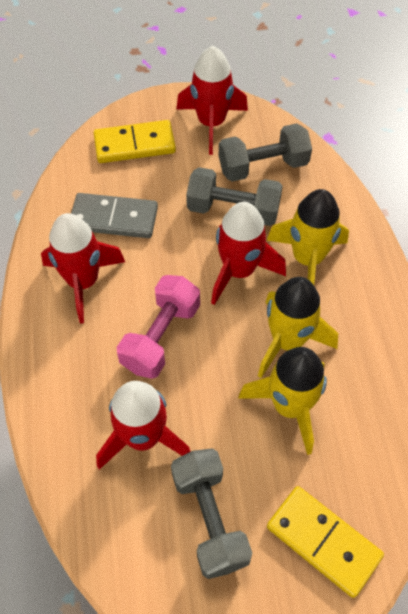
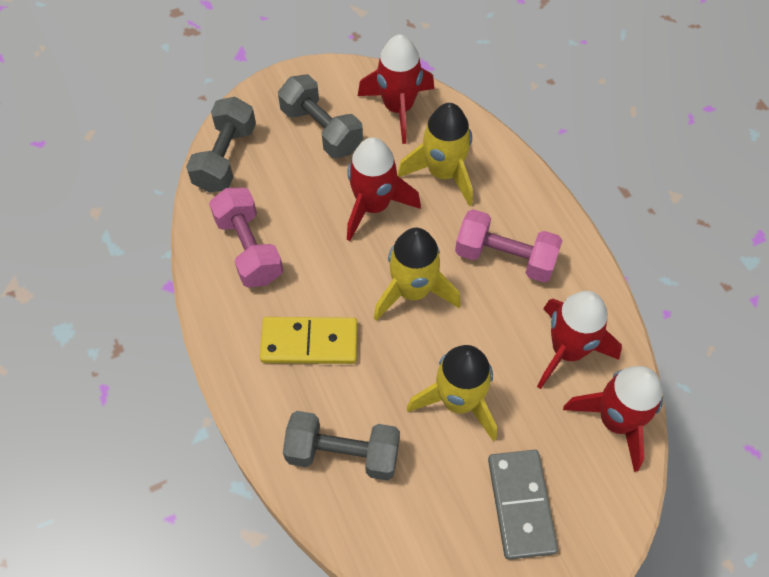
pink dumbbell: 1 -> 2
yellow domino: 2 -> 1

